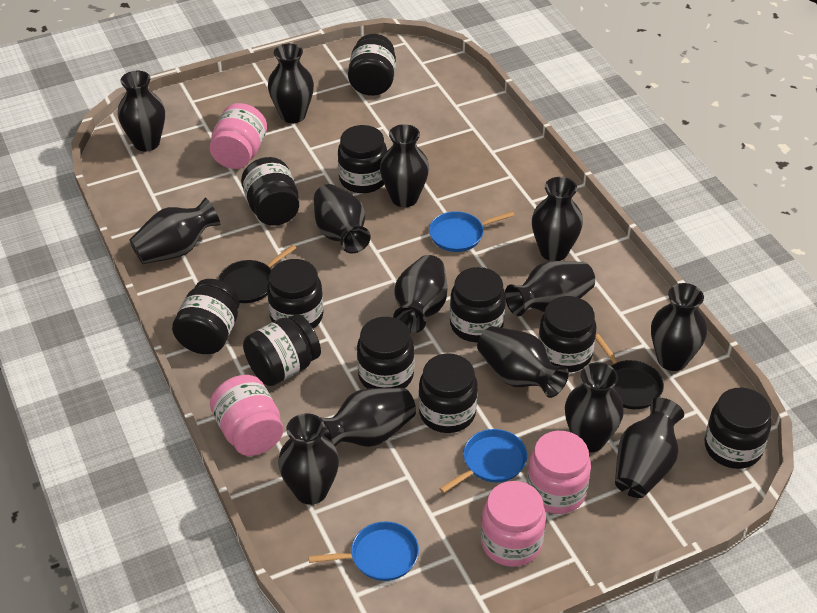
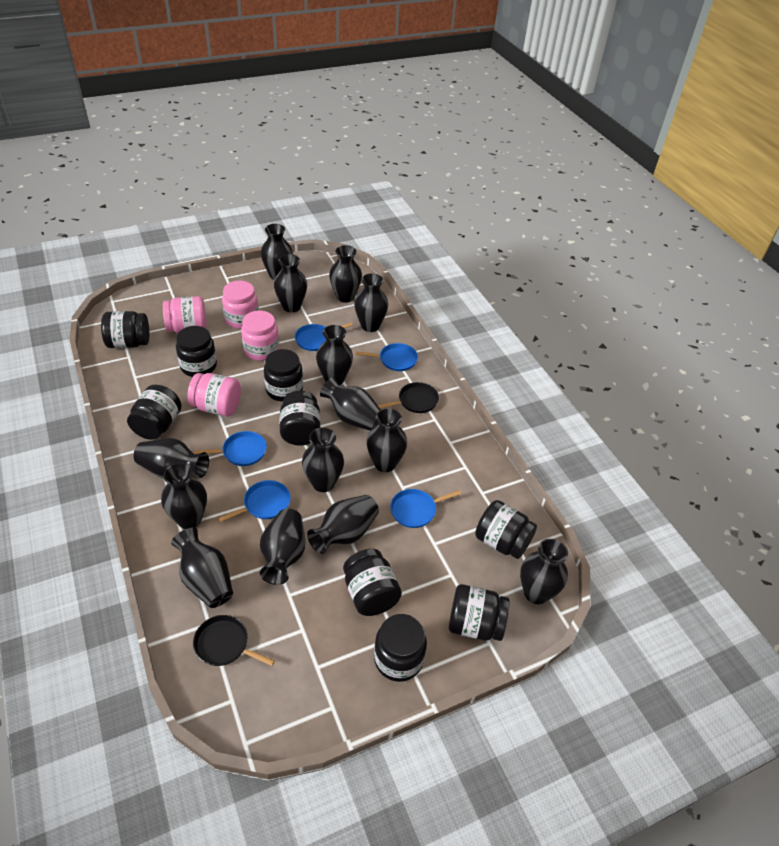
black jar: 11 -> 9
blue pan: 3 -> 5

